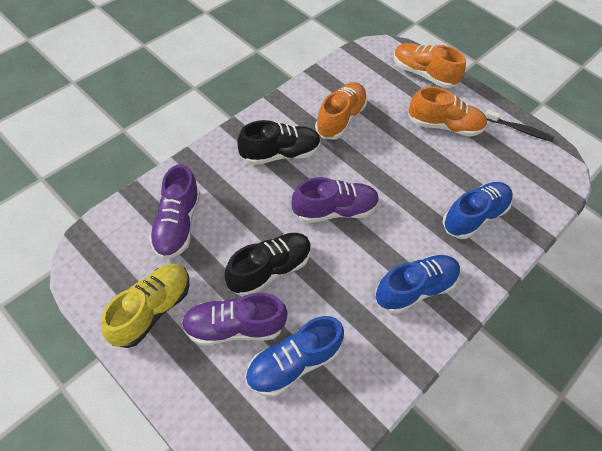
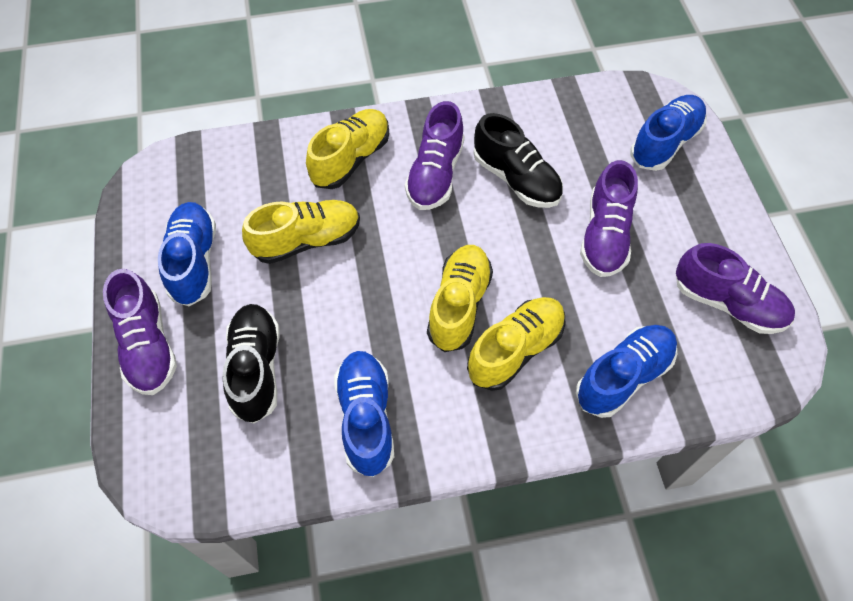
black toothbrush: 1 -> 0
blue shoe: 3 -> 4
orange shoe: 3 -> 0
purple shoe: 3 -> 4
yellow shoe: 1 -> 4

